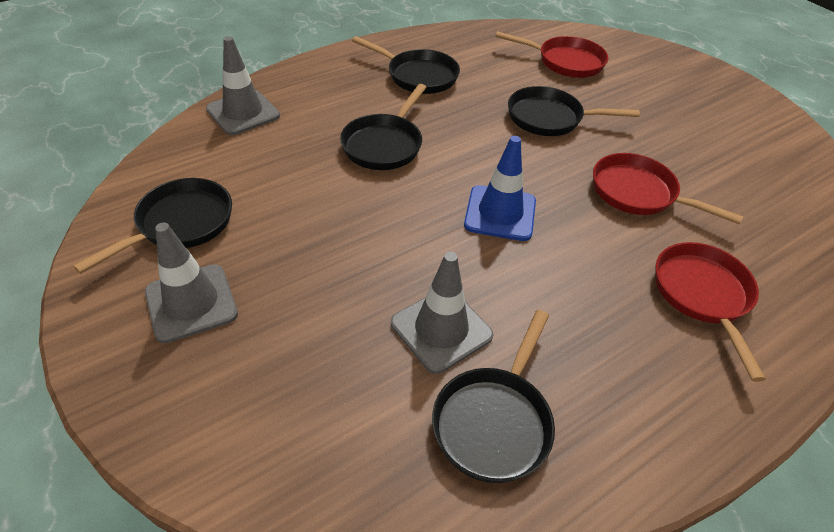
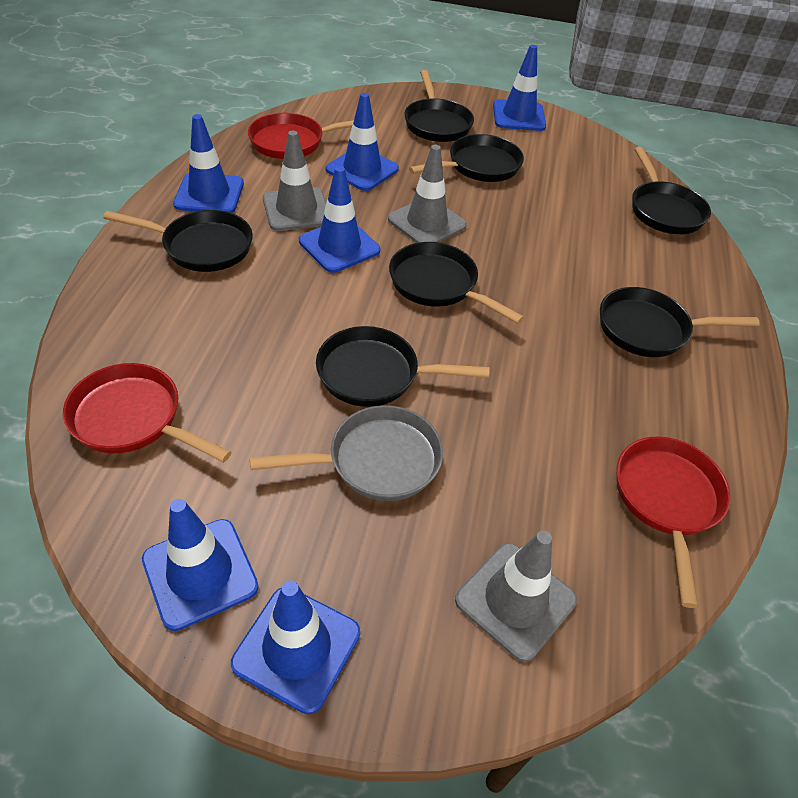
black pan: 5 -> 7
blue traffic cone: 1 -> 6
grey pan: 0 -> 1

